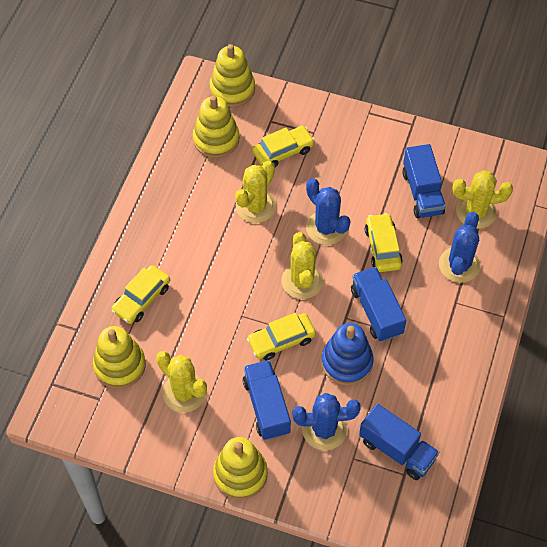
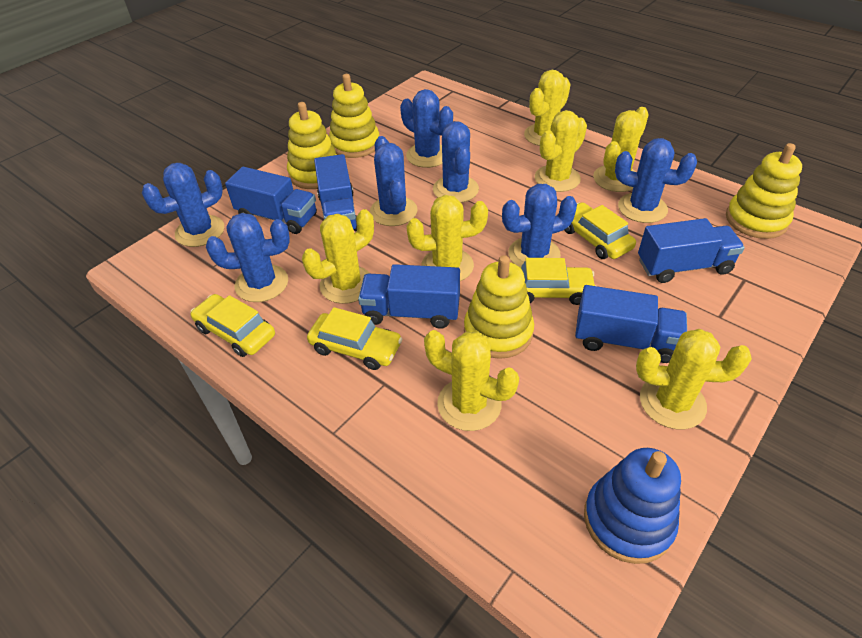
blue cactus: 3 -> 7
blue truck: 4 -> 5
yellow cactus: 4 -> 7

